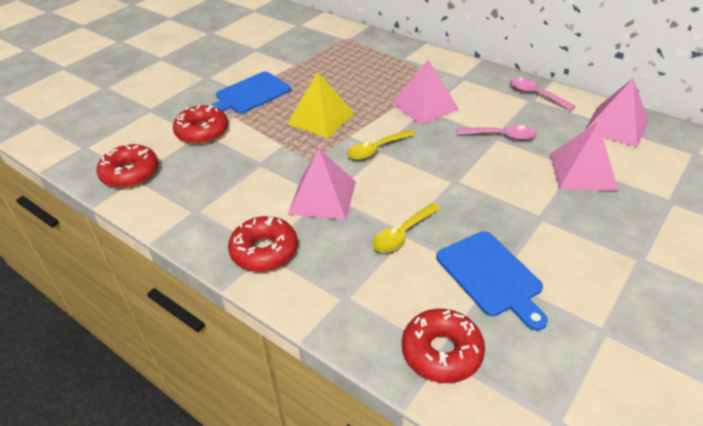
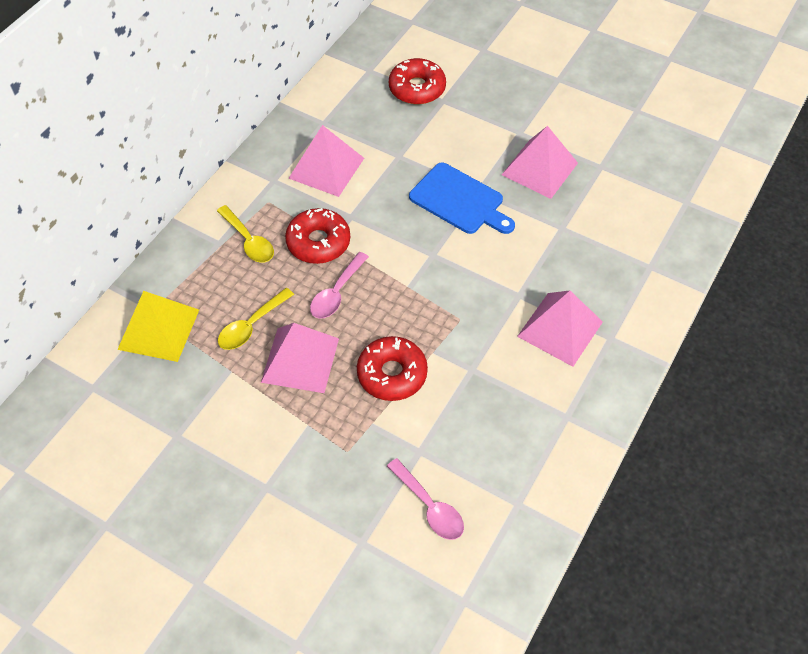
blue cutting board: 2 -> 1
red donut: 4 -> 3

